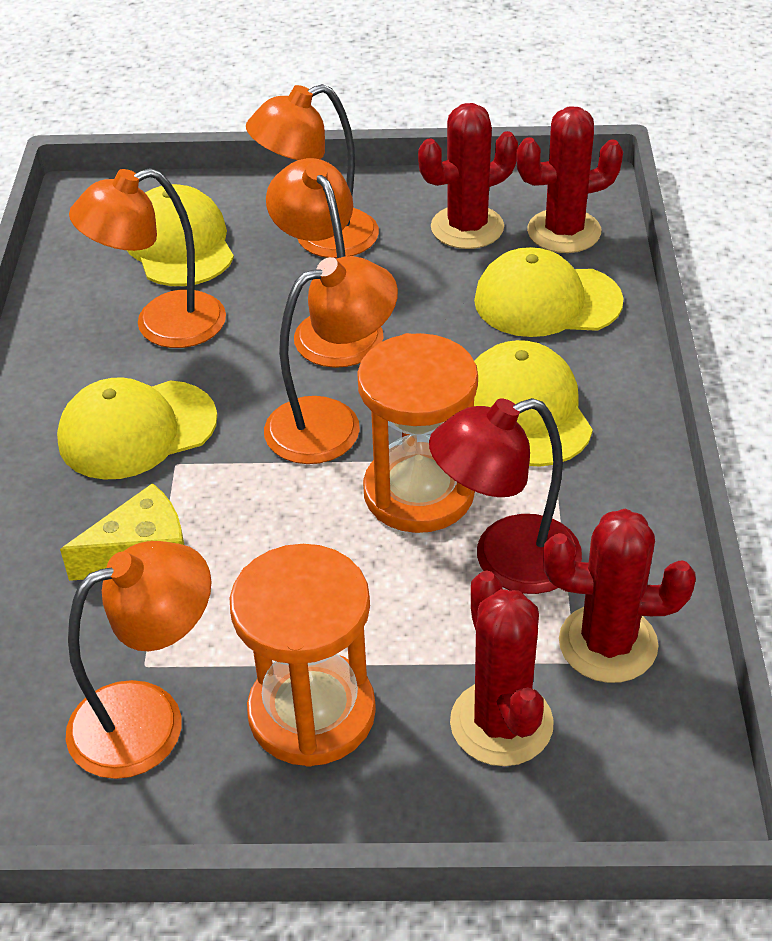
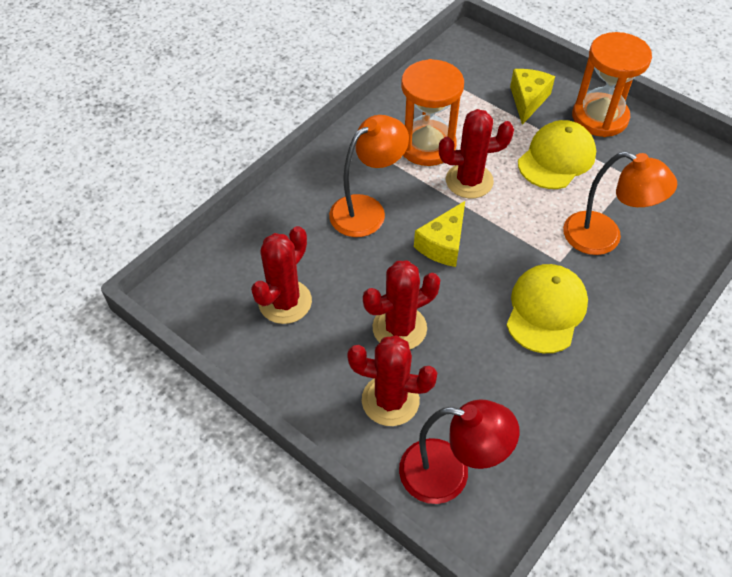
orange lamp: 5 -> 2
yellow cap: 4 -> 2
yellow cheese: 1 -> 2

